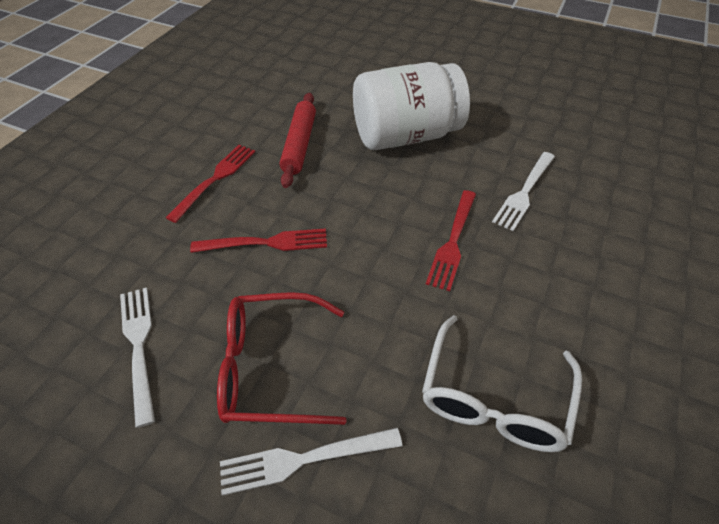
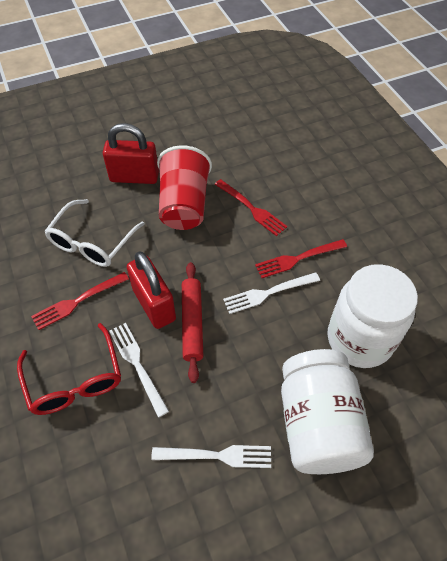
red cup: 0 -> 1
red padlock: 0 -> 2
white jar: 1 -> 2

